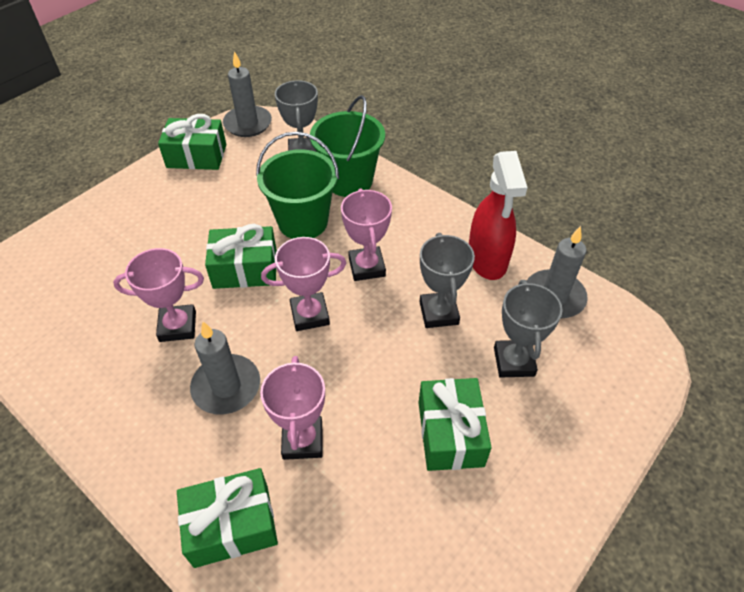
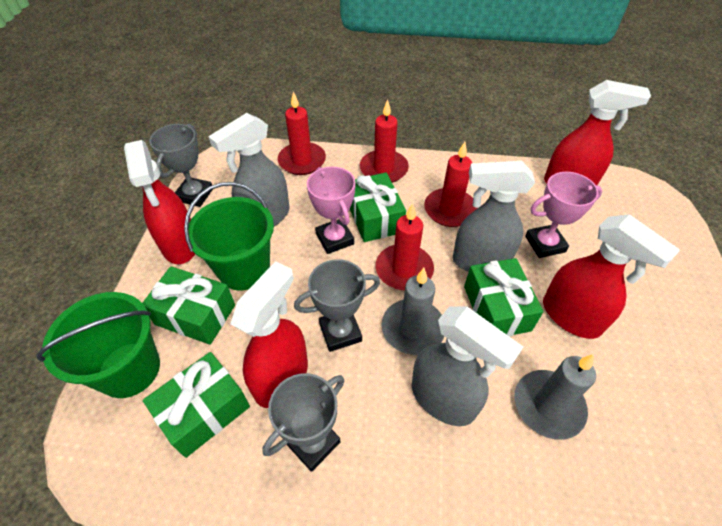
grey candle: 3 -> 2
grey spray bottle: 0 -> 3
pink trophy: 4 -> 2
red candle: 0 -> 4
red spray bottle: 1 -> 4

